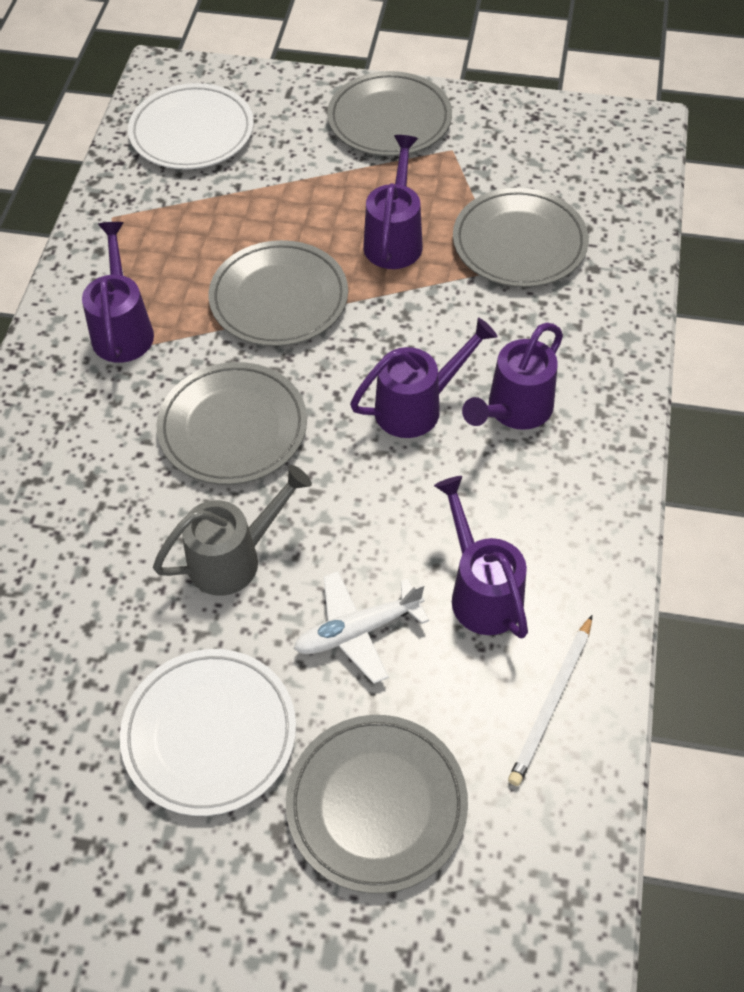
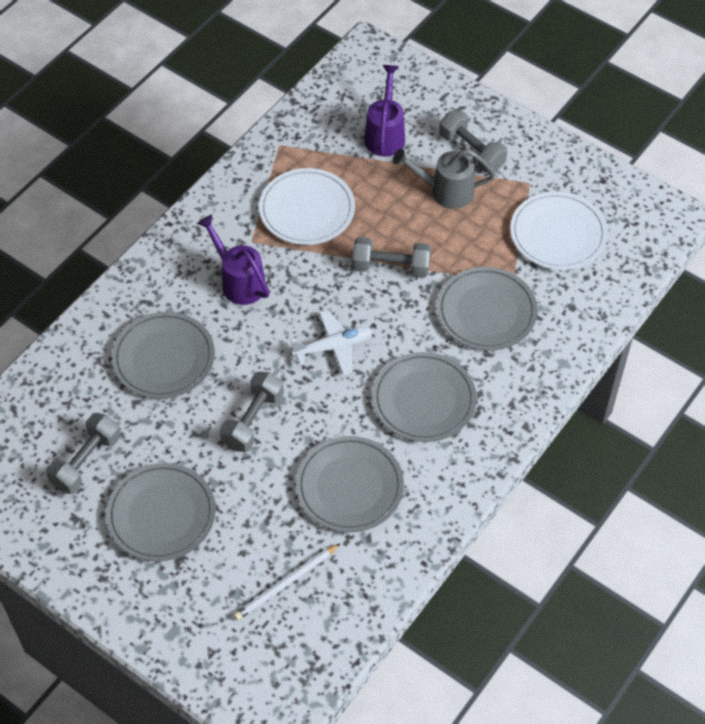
grey dumbbell: 0 -> 4
purple watering can: 5 -> 2

